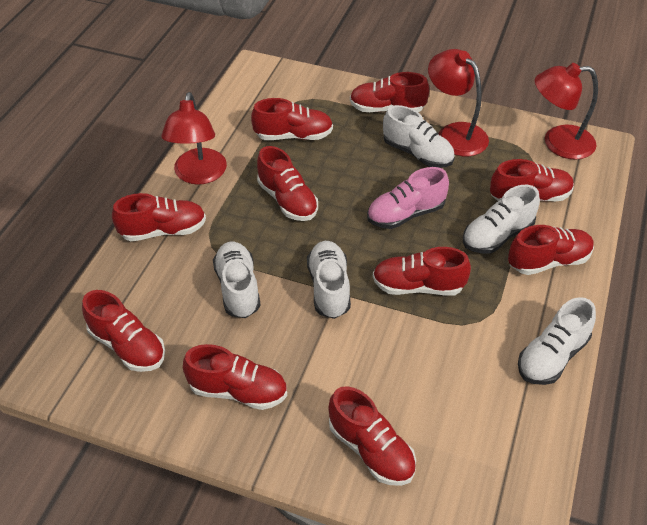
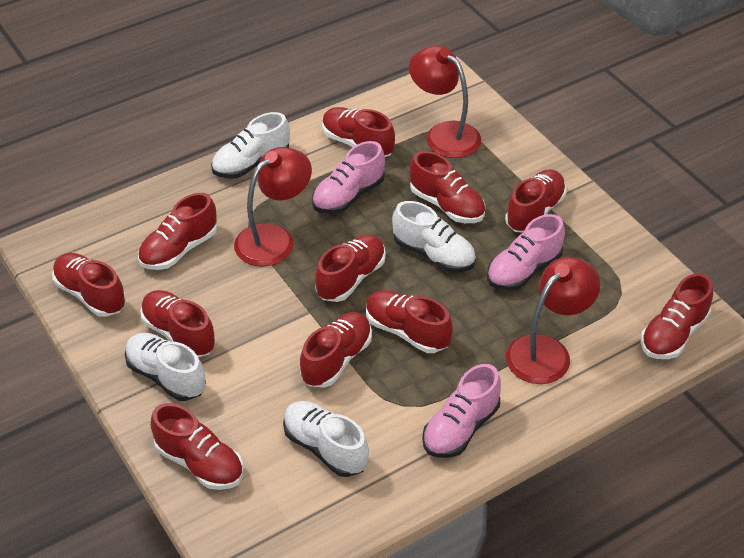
pink shoe: 1 -> 3
red shoe: 10 -> 11
white shoe: 5 -> 4

